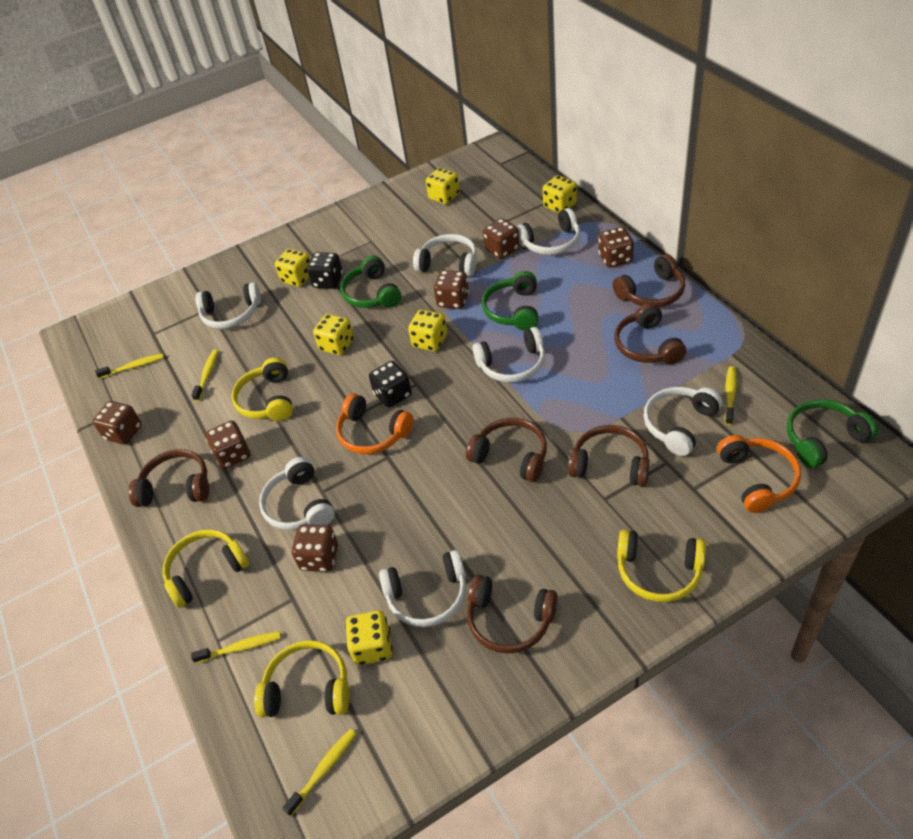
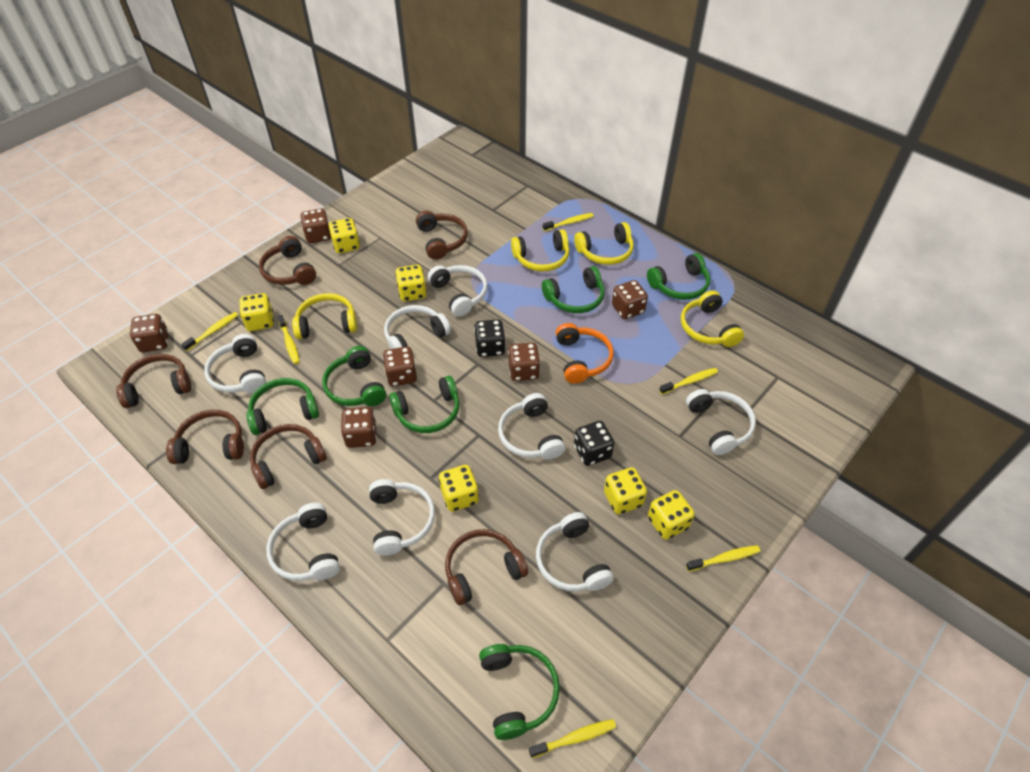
green headphones: 3 -> 6
orange headphones: 2 -> 1
white headphones: 7 -> 8
yellow toothbrush: 5 -> 6

